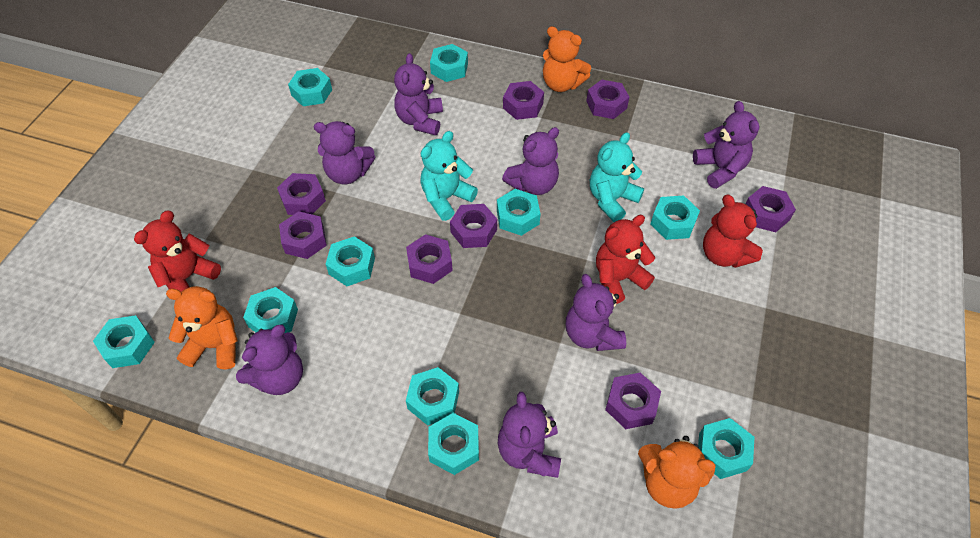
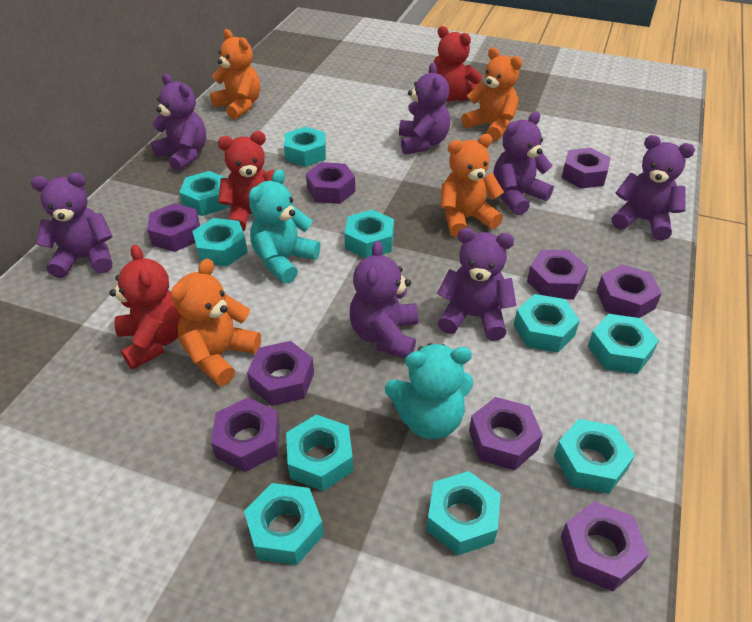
orange teddy bear: 3 -> 4
purple nut: 8 -> 9

